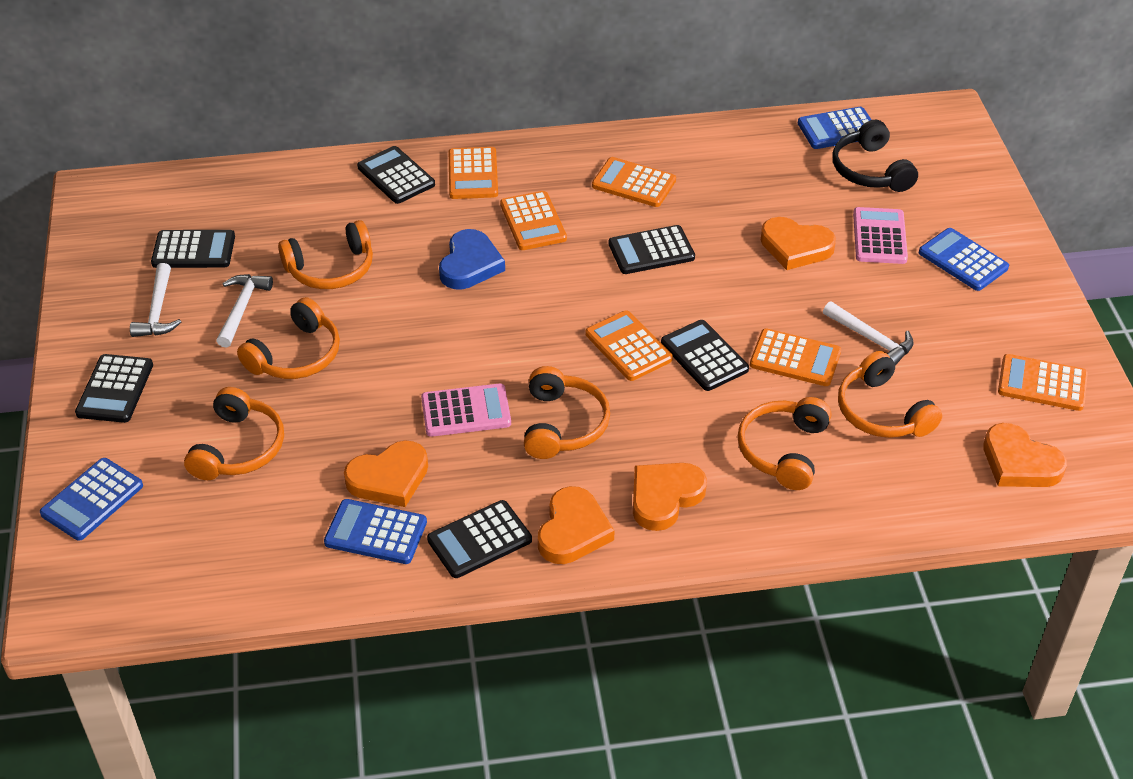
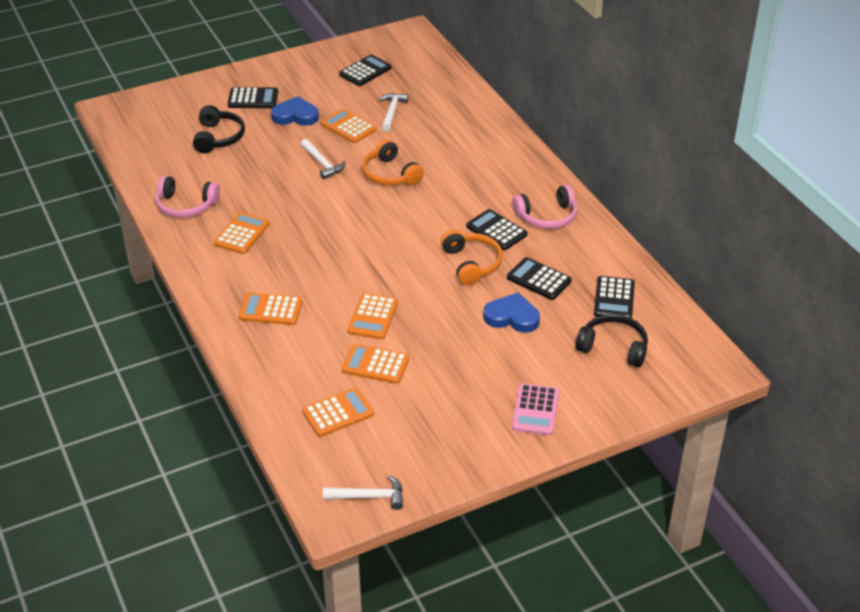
black calculator: 6 -> 5
black headphones: 1 -> 2
blue calculator: 4 -> 0
blue heart: 1 -> 2
orange headphones: 6 -> 2
orange heart: 5 -> 0
pink calculator: 2 -> 1
pink headphones: 0 -> 2

